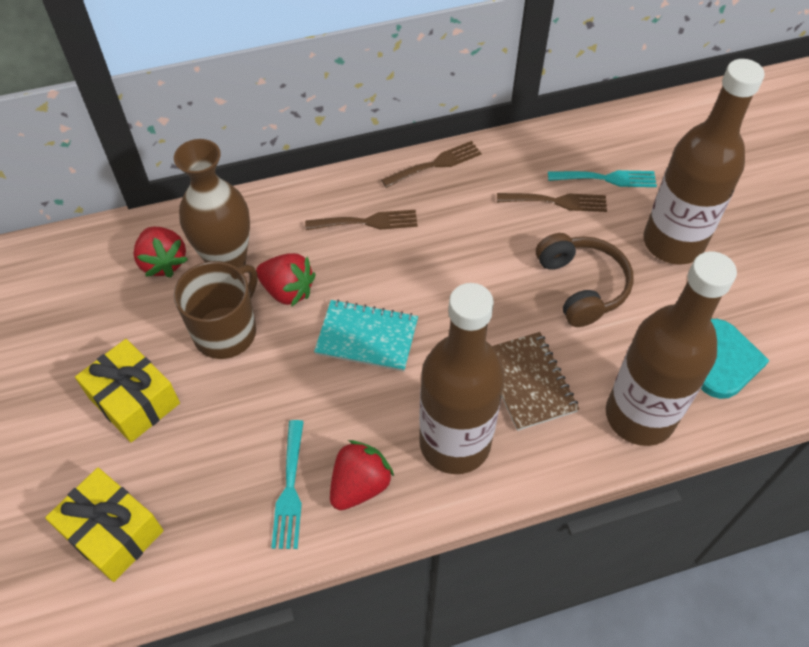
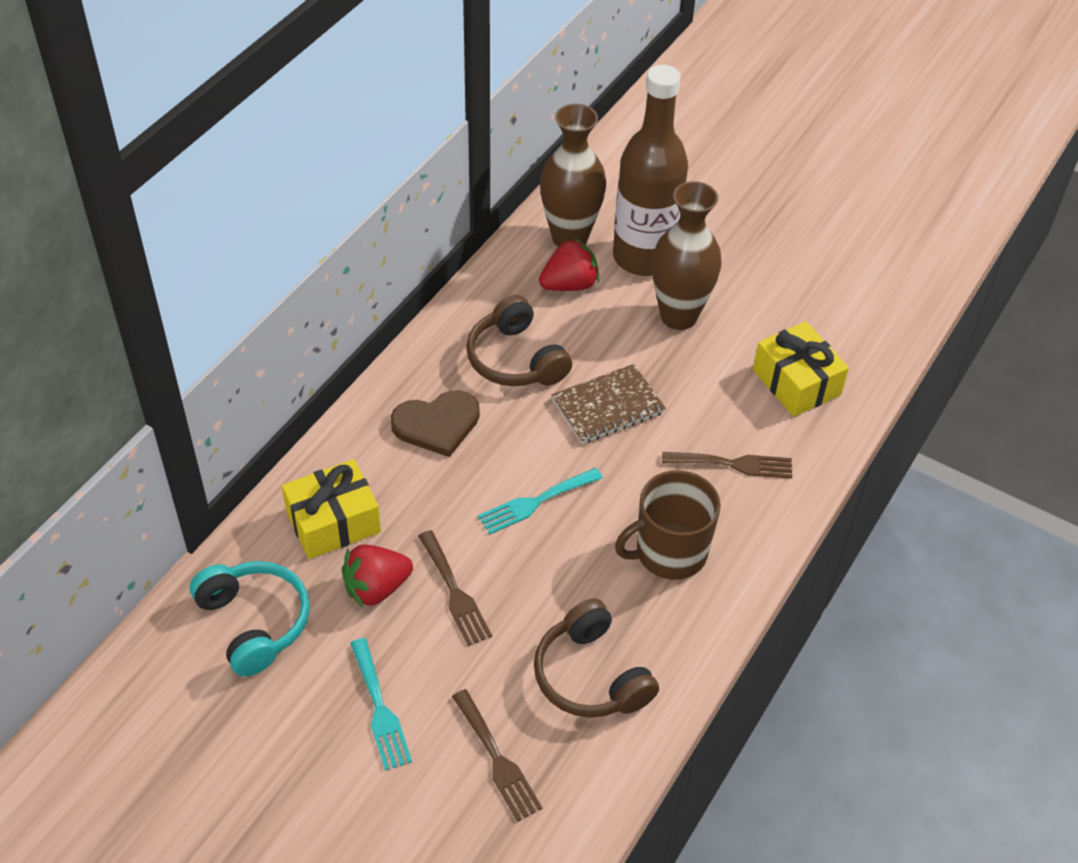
brown bottle: 3 -> 1
brown headphones: 1 -> 2
brown heart: 0 -> 1
brown vase: 1 -> 2
red strawberry: 3 -> 2
turquoise headphones: 0 -> 1
turquoise heart: 1 -> 0
turquoise notebook: 1 -> 0

